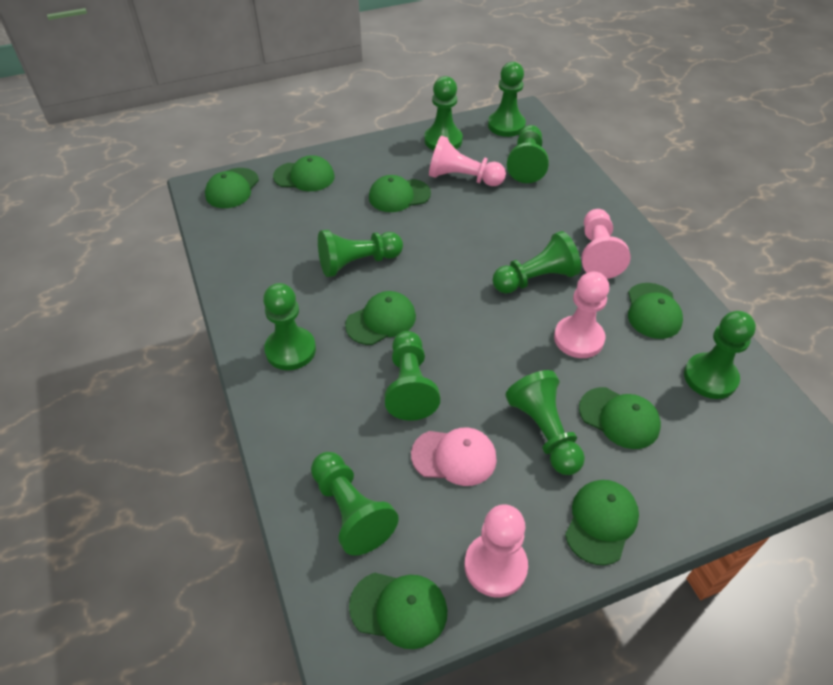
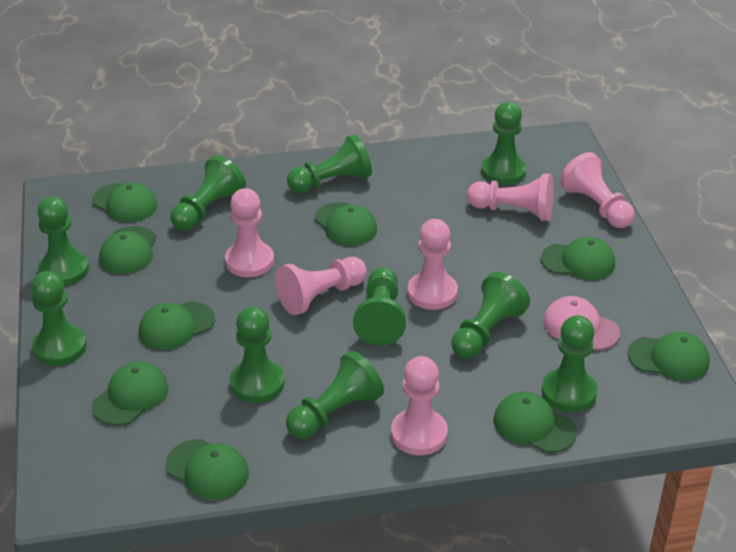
green cap: 8 -> 9
pink pawn: 4 -> 6

